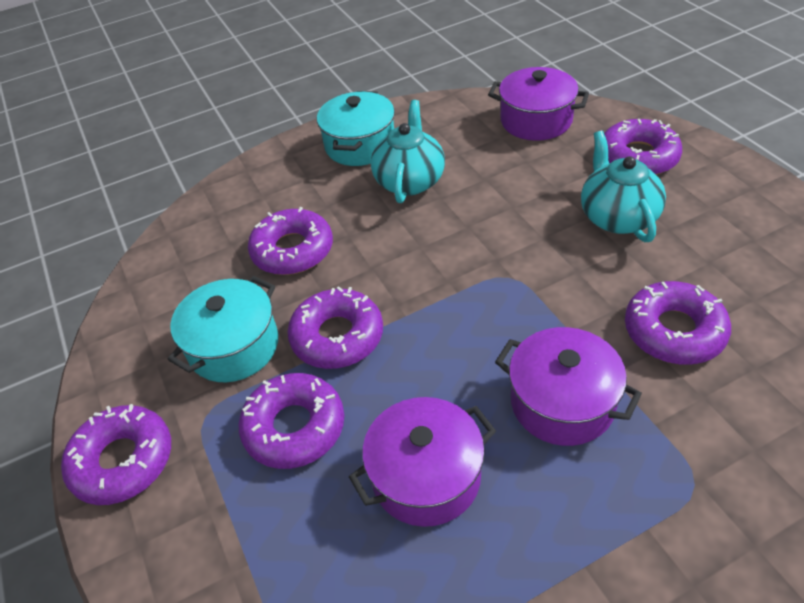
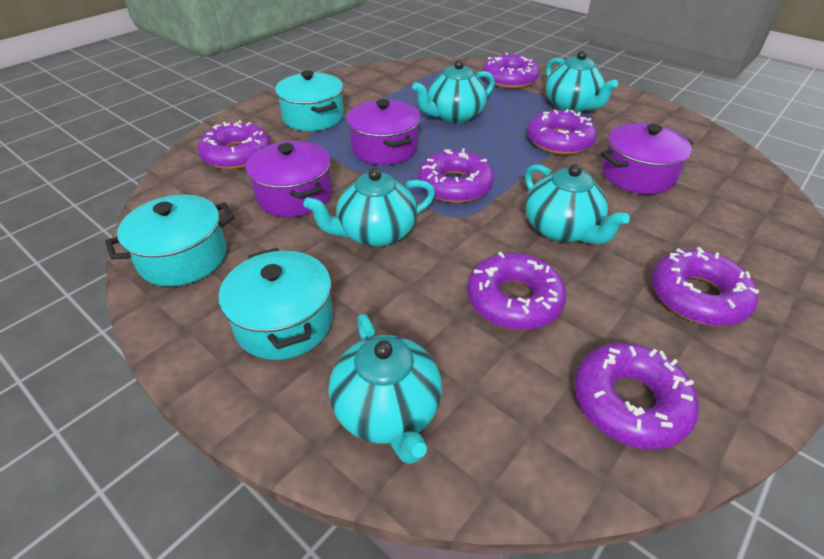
purple donut: 6 -> 7
turquoise pot: 2 -> 3
turquoise teapot: 2 -> 5

